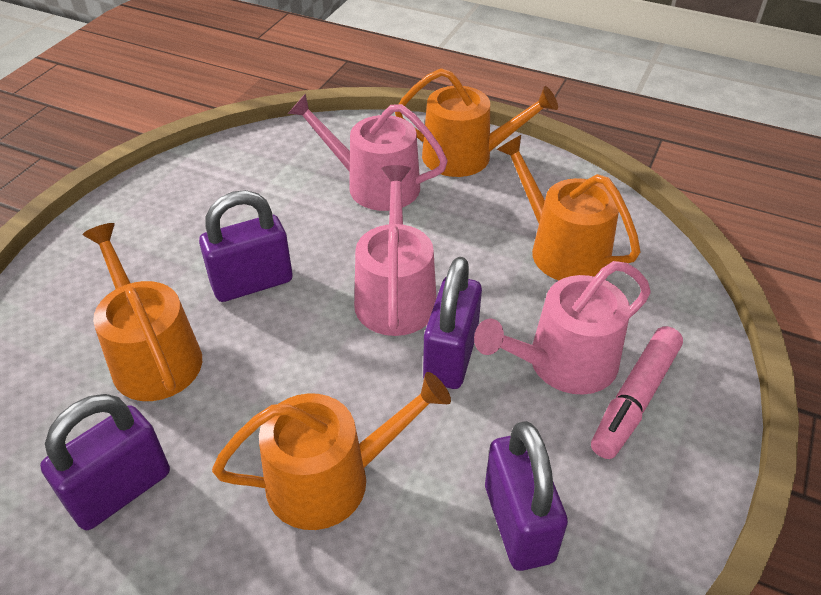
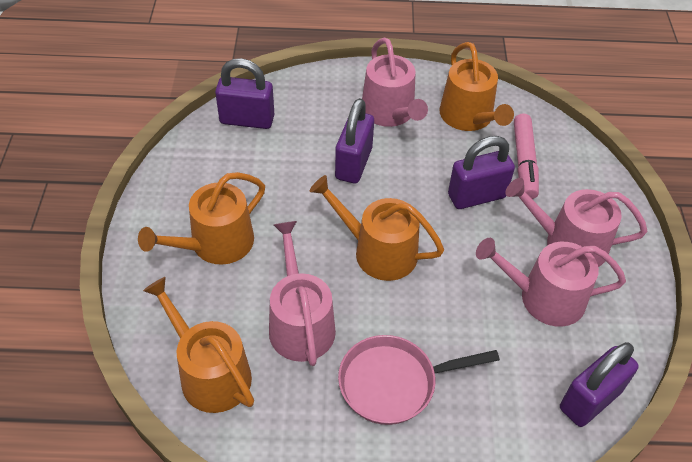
pink pan: 0 -> 1
pink watering can: 3 -> 4

